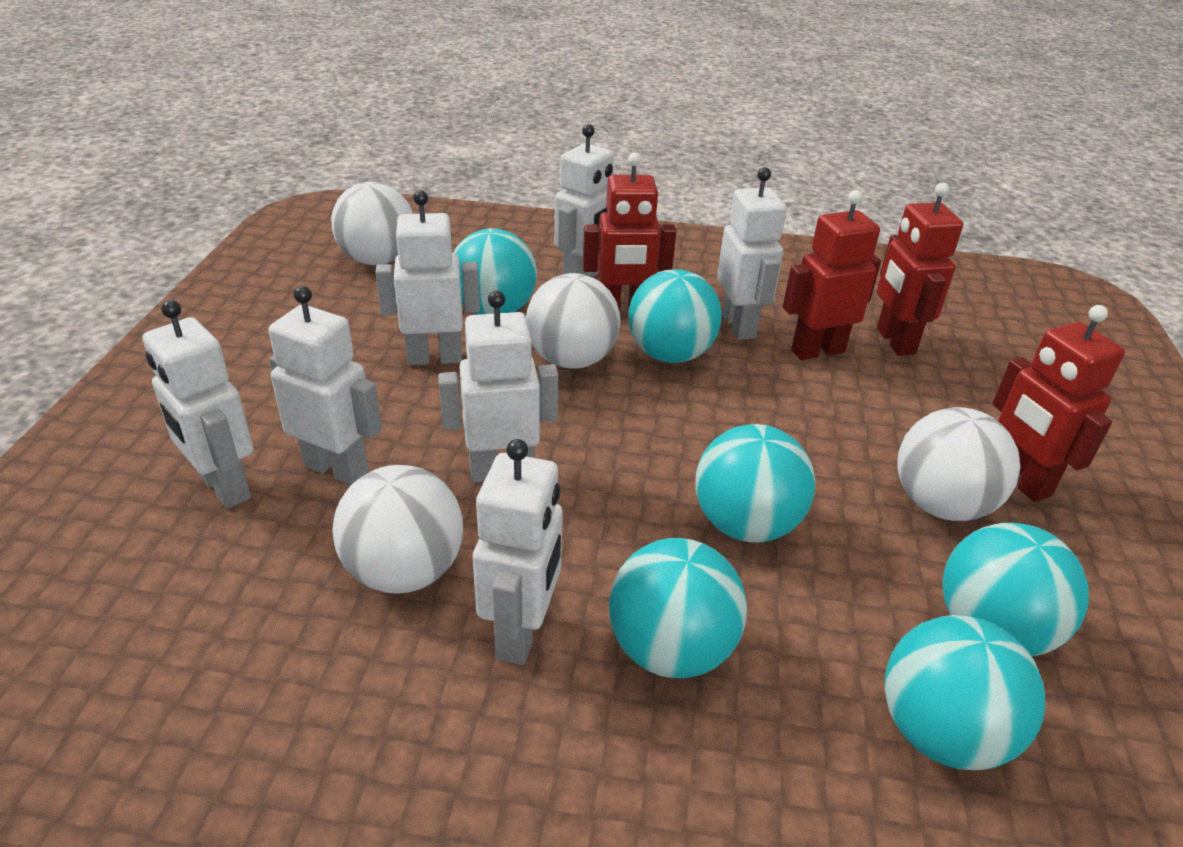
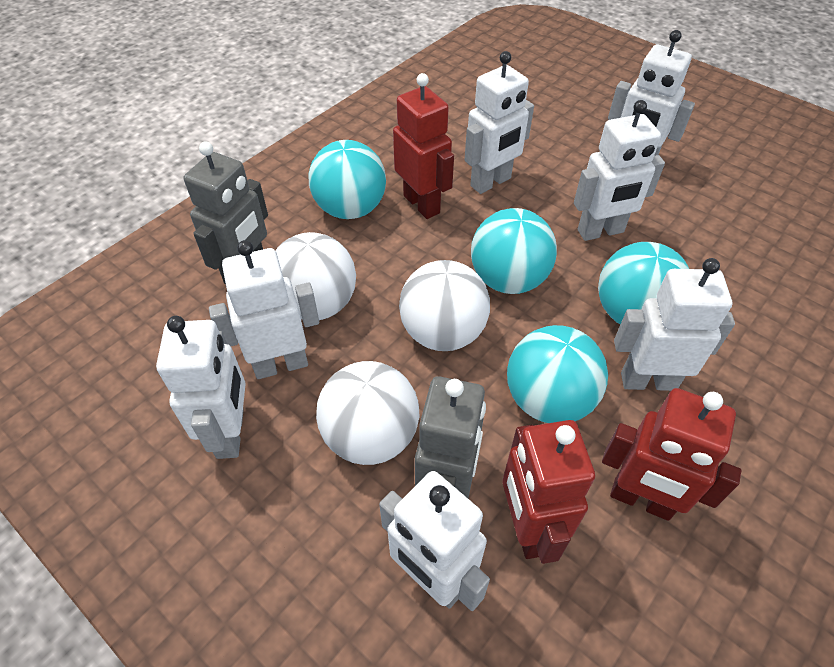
grey robot: 0 -> 2
red robot: 4 -> 3
turquoise ball: 6 -> 4
white ball: 4 -> 3

